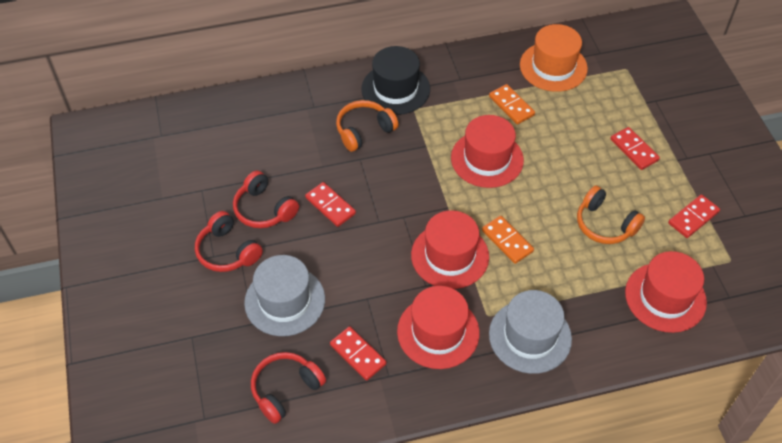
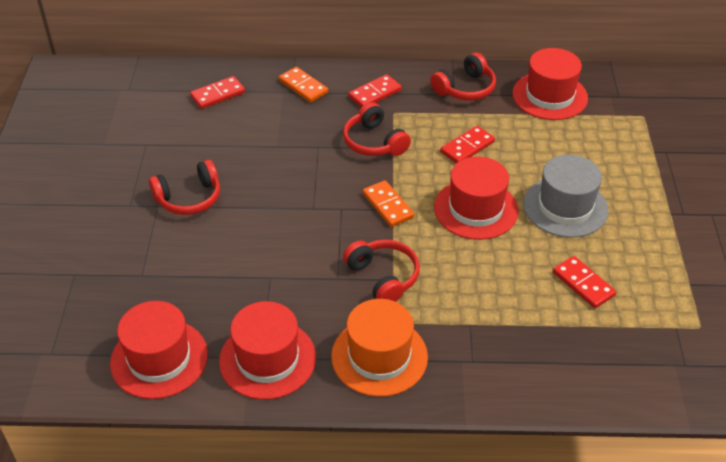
black hat: 1 -> 0
grey hat: 2 -> 1
orange headphones: 2 -> 0
red headphones: 3 -> 4

